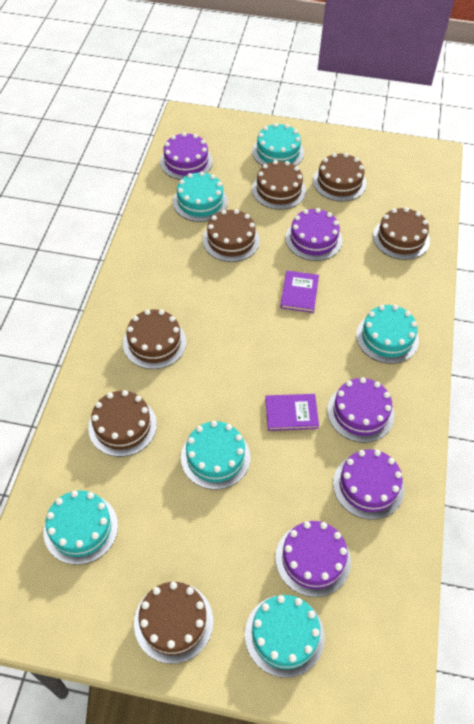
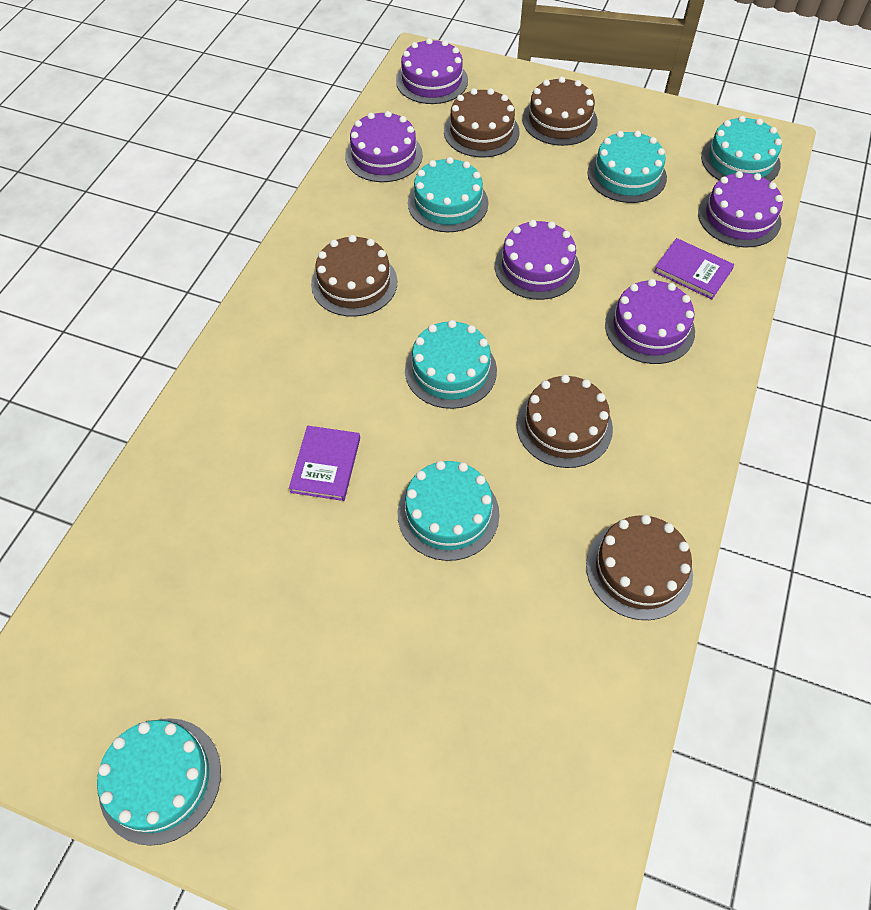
brown cake: 7 -> 5

